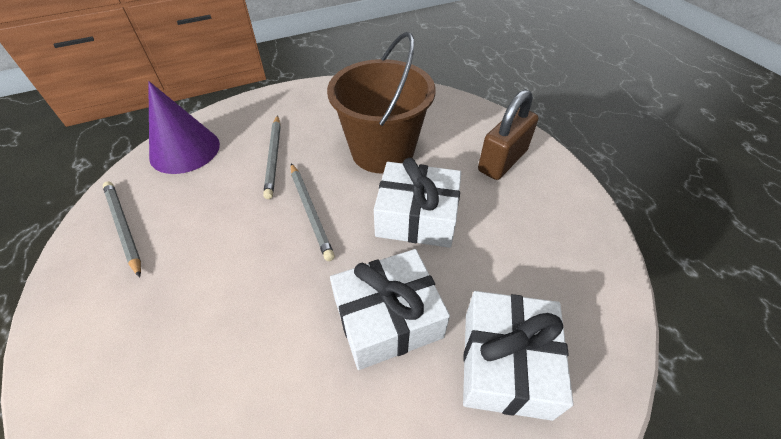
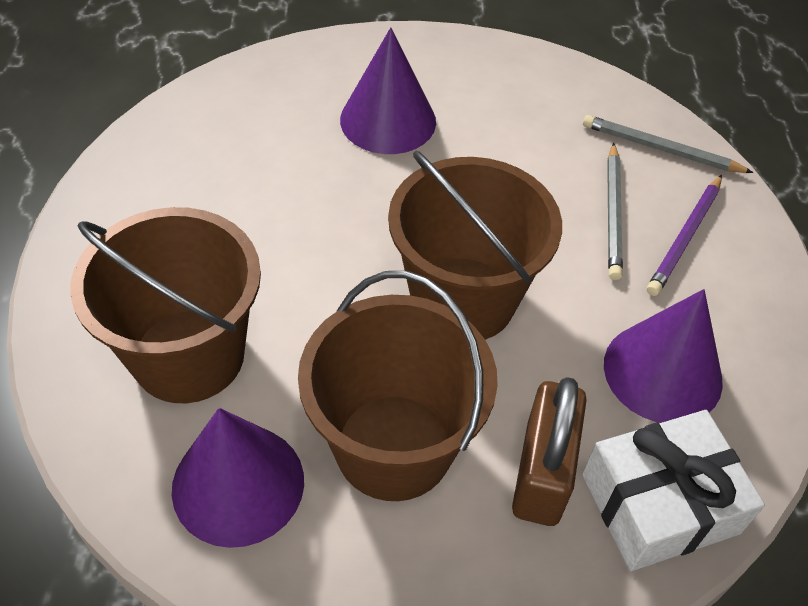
brown bucket: 1 -> 3
grey pencil: 3 -> 2
purple cone: 1 -> 3
purple pencil: 0 -> 1
white gift: 3 -> 1

